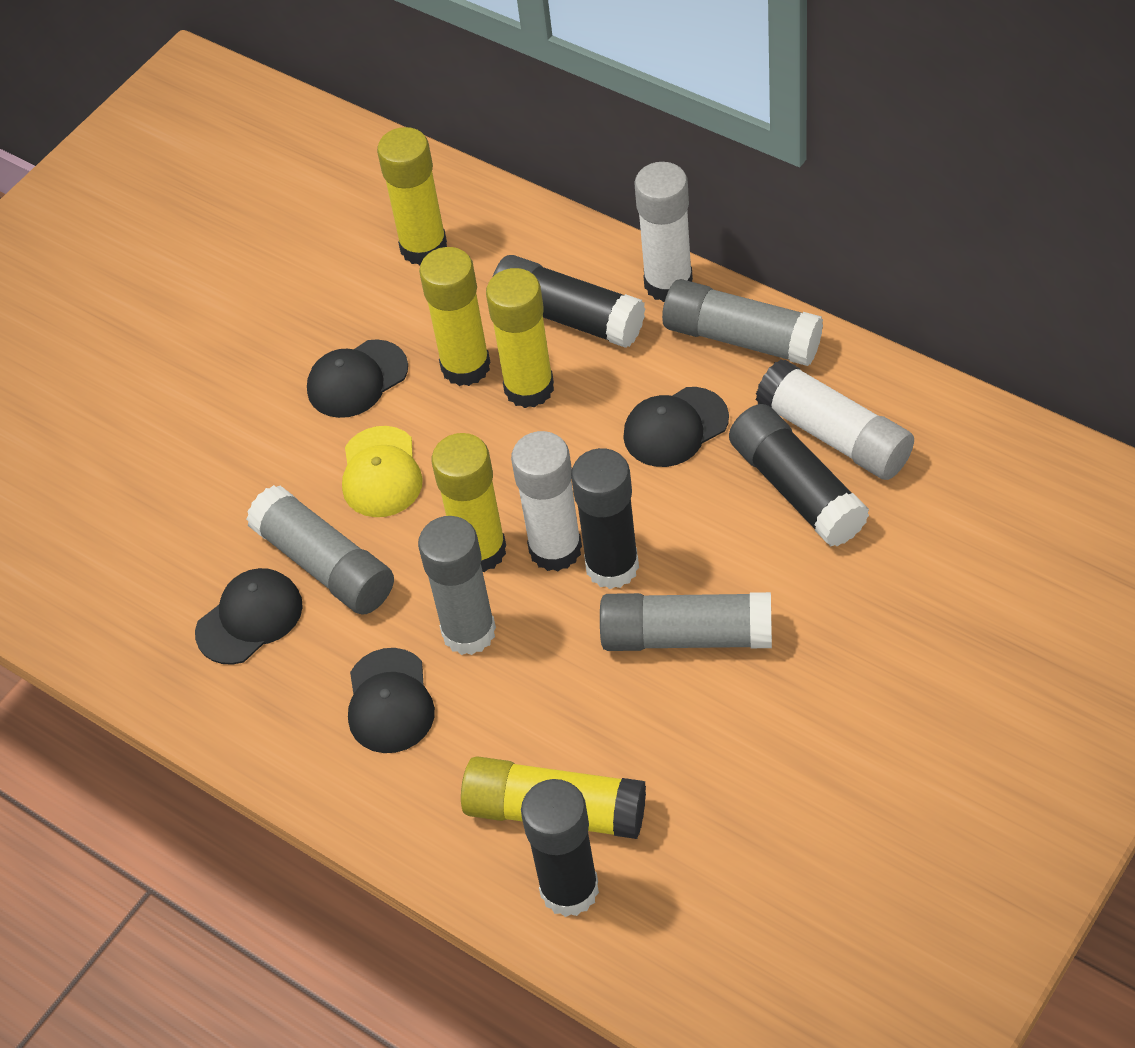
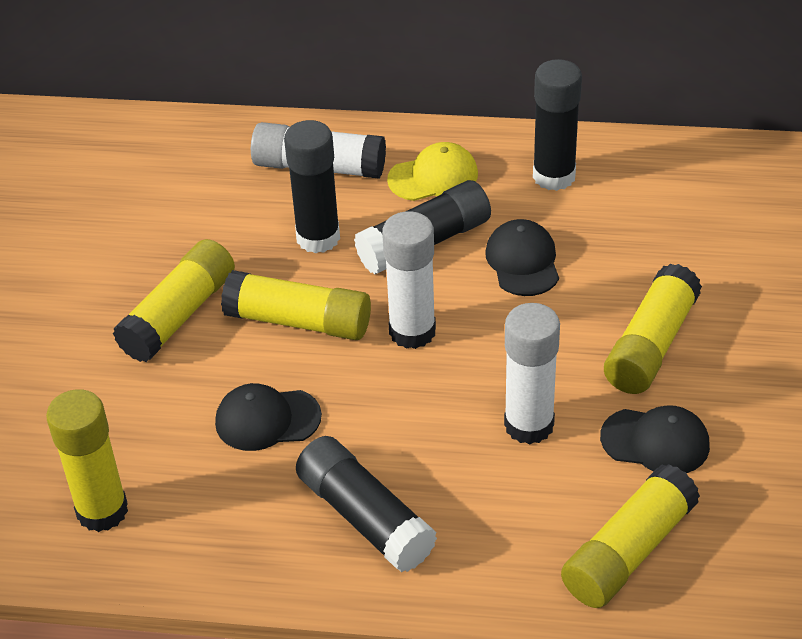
black cap: 4 -> 3
grey glue stick: 4 -> 0

